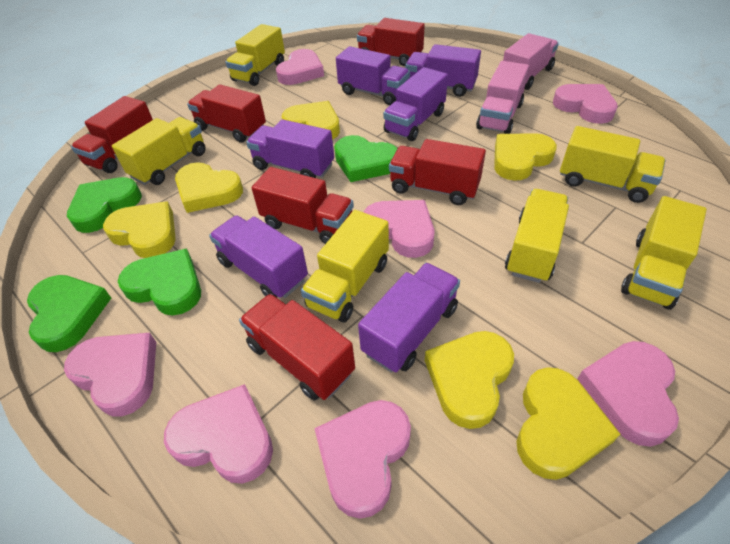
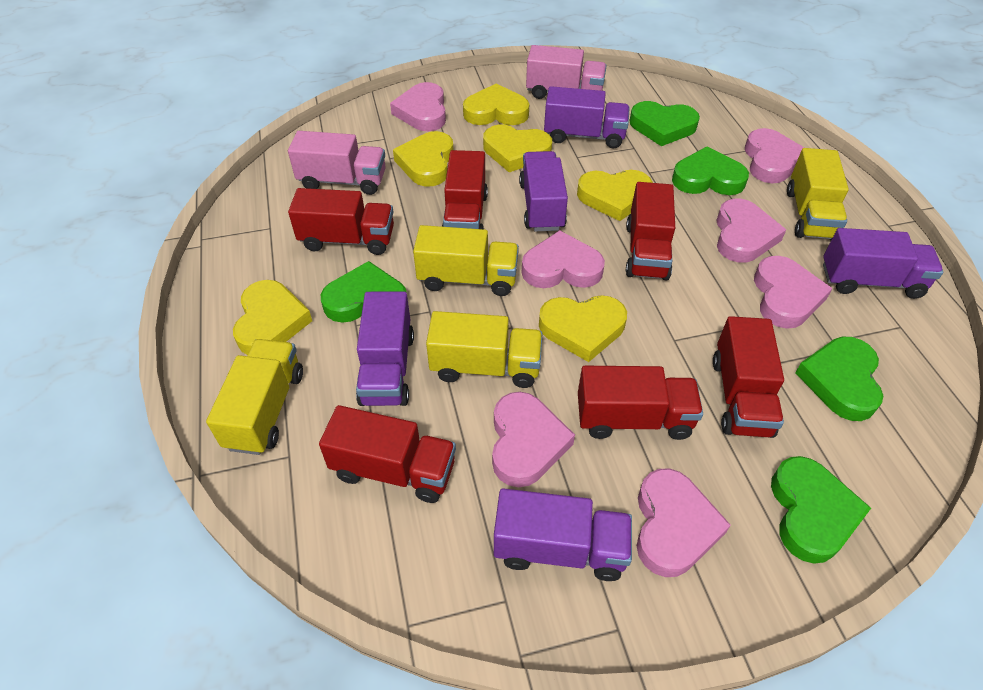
green heart: 4 -> 5
purple truck: 6 -> 5
yellow truck: 6 -> 4

